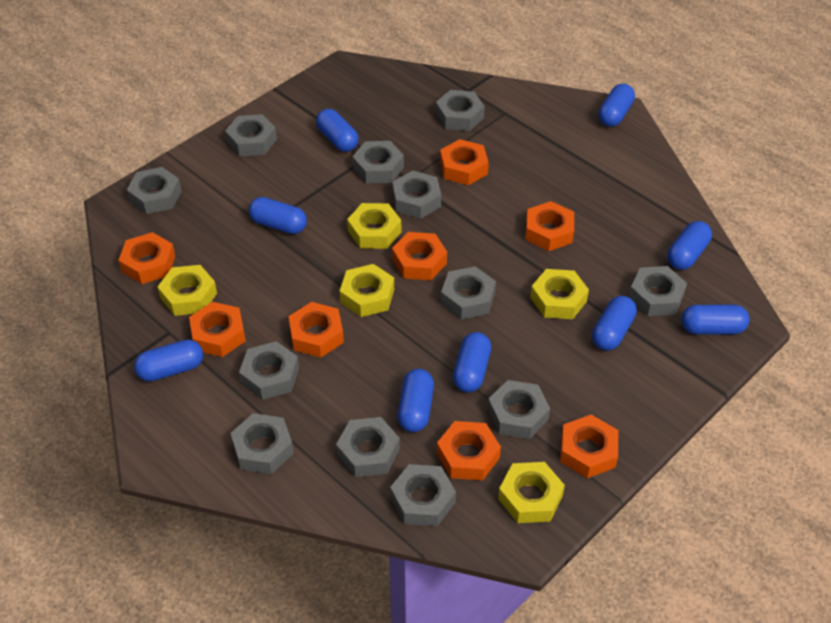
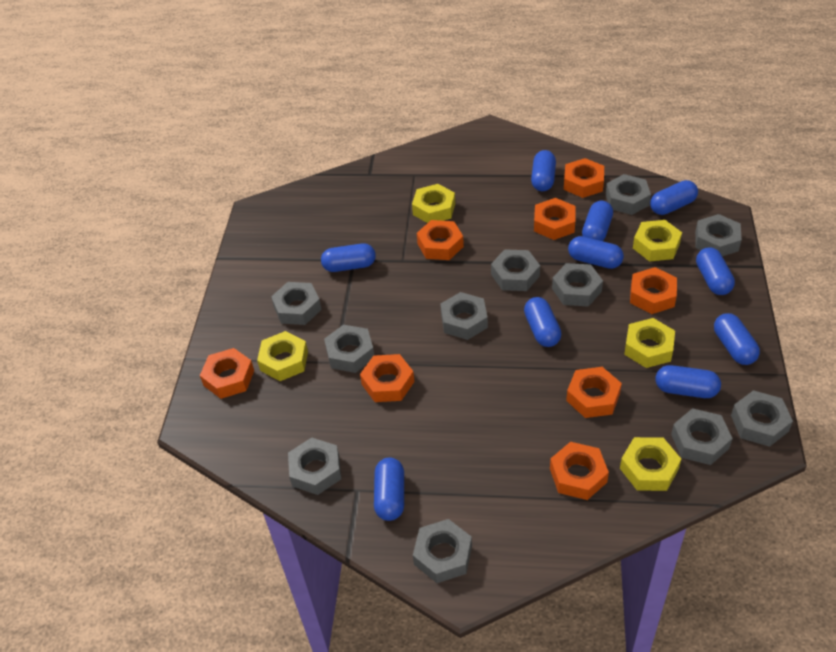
blue capsule: 9 -> 10
grey nut: 12 -> 11

